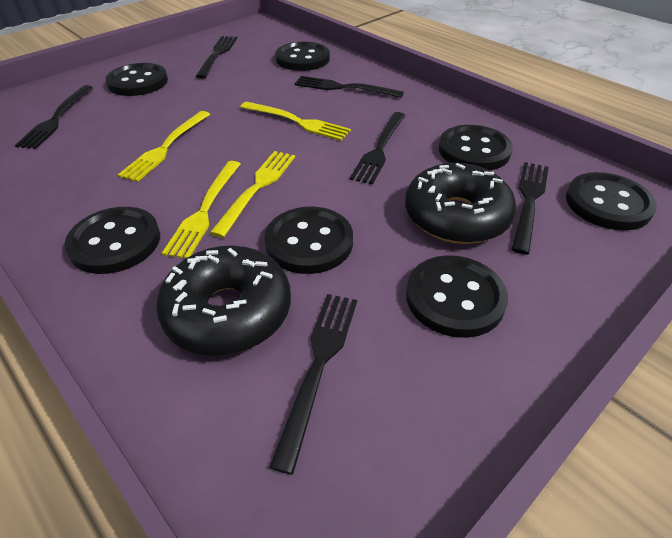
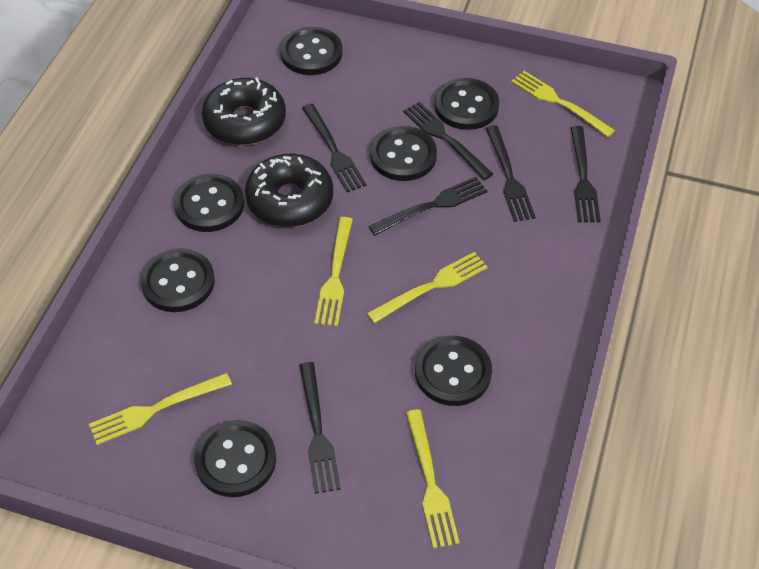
yellow fork: 4 -> 5

